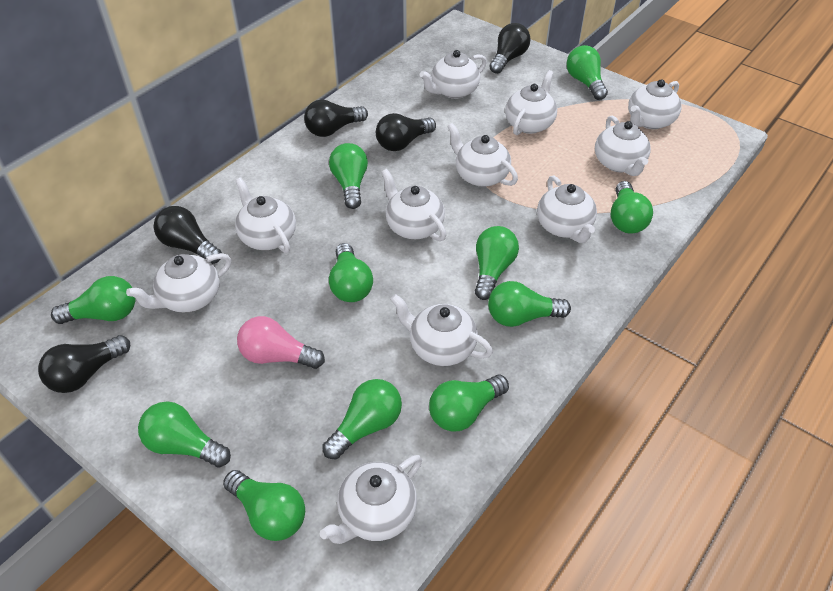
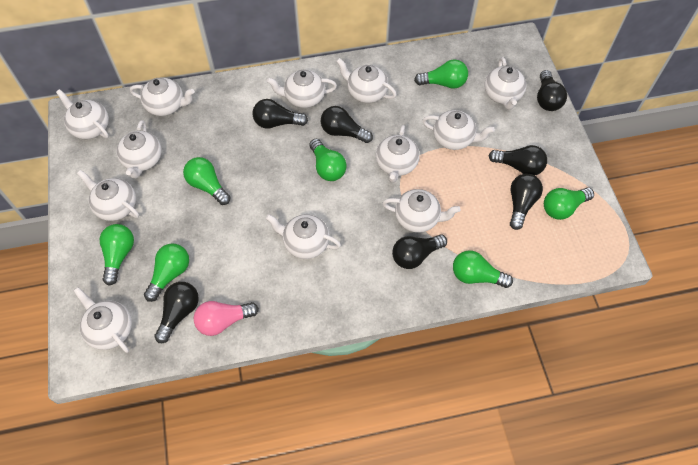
black light bulb: 5 -> 7
green light bulb: 11 -> 7
white teapot: 11 -> 12

